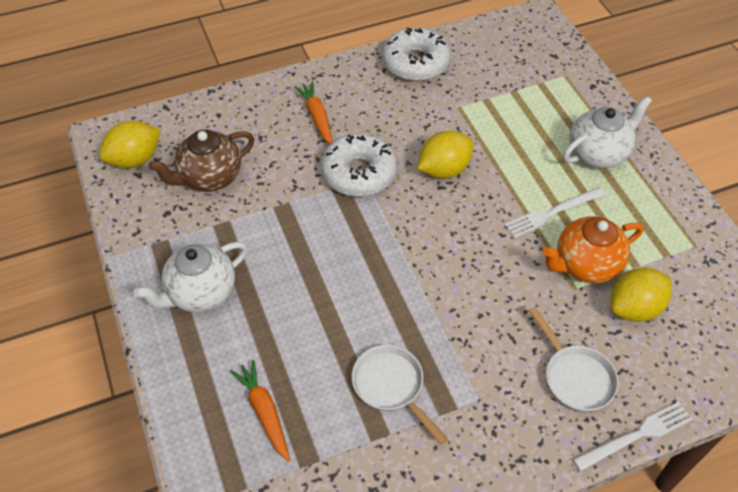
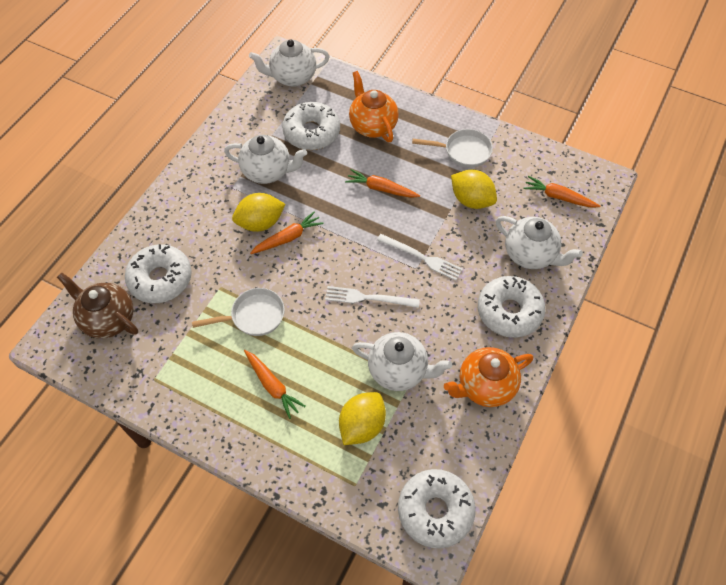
orange carrot: 2 -> 4
orange teapot: 1 -> 2
white donut: 2 -> 4
white teapot: 2 -> 4

